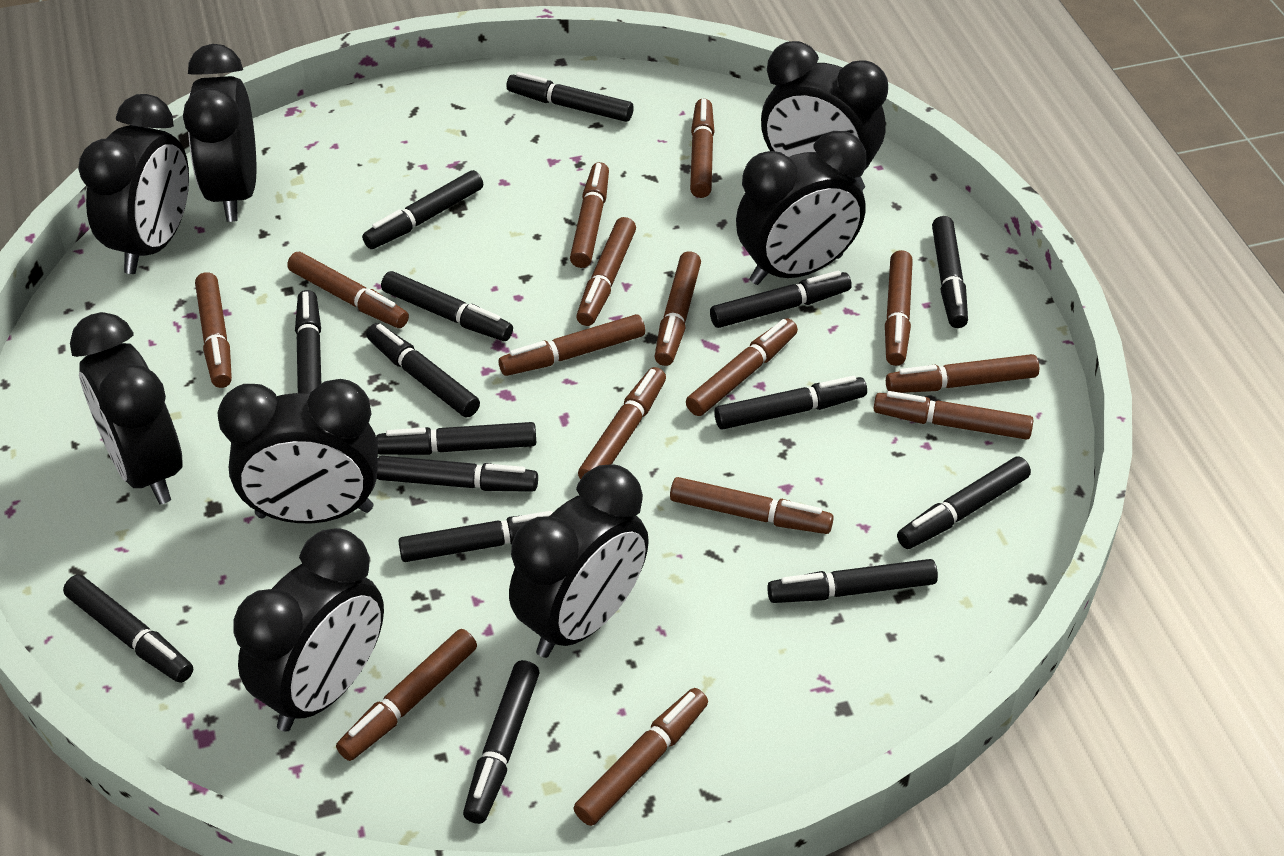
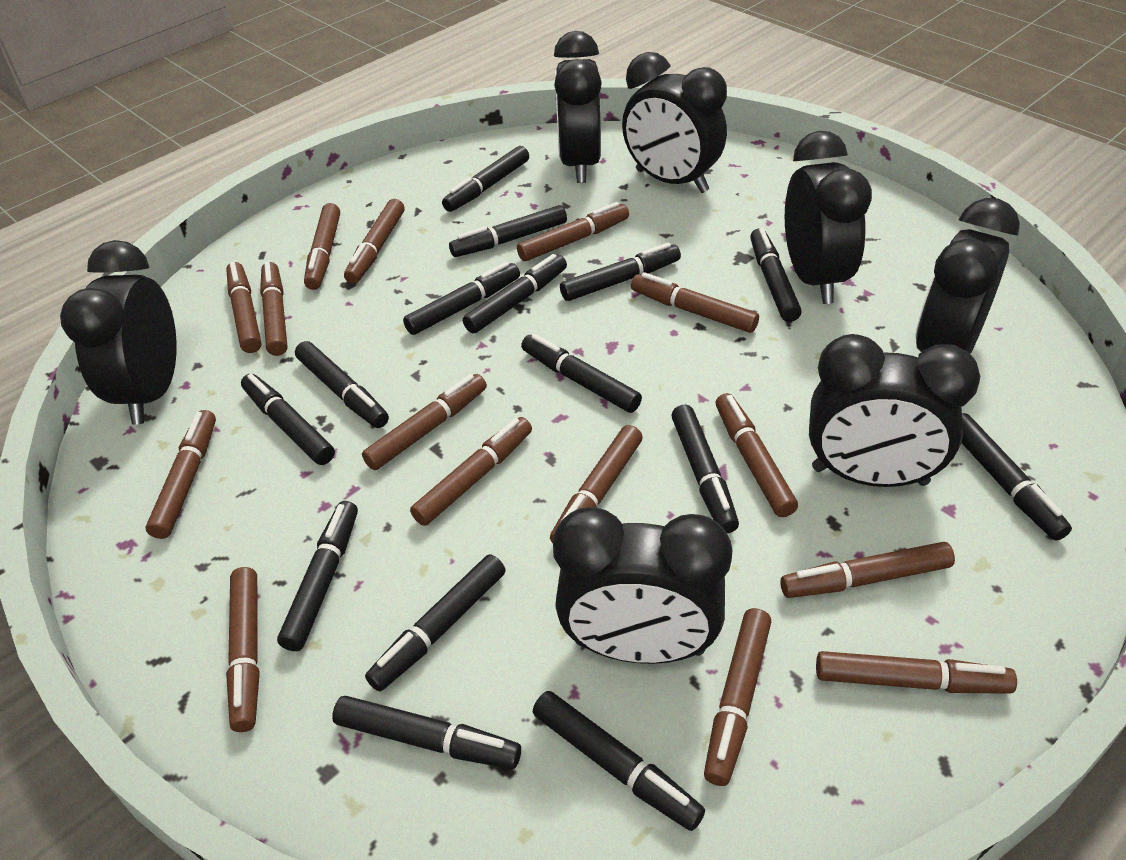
black clock: 8 -> 7

